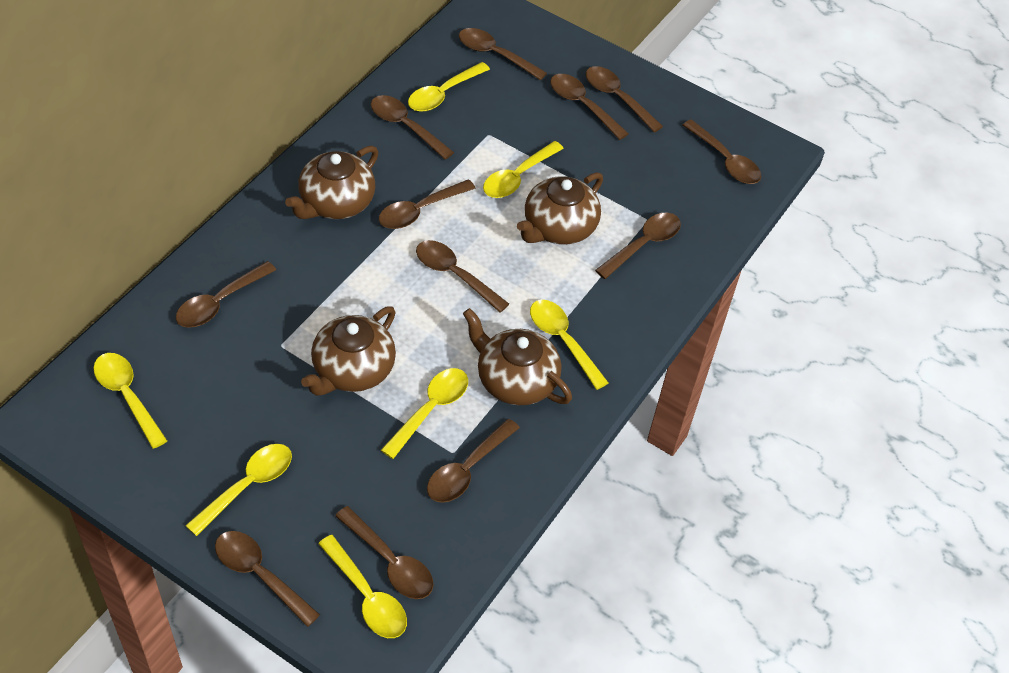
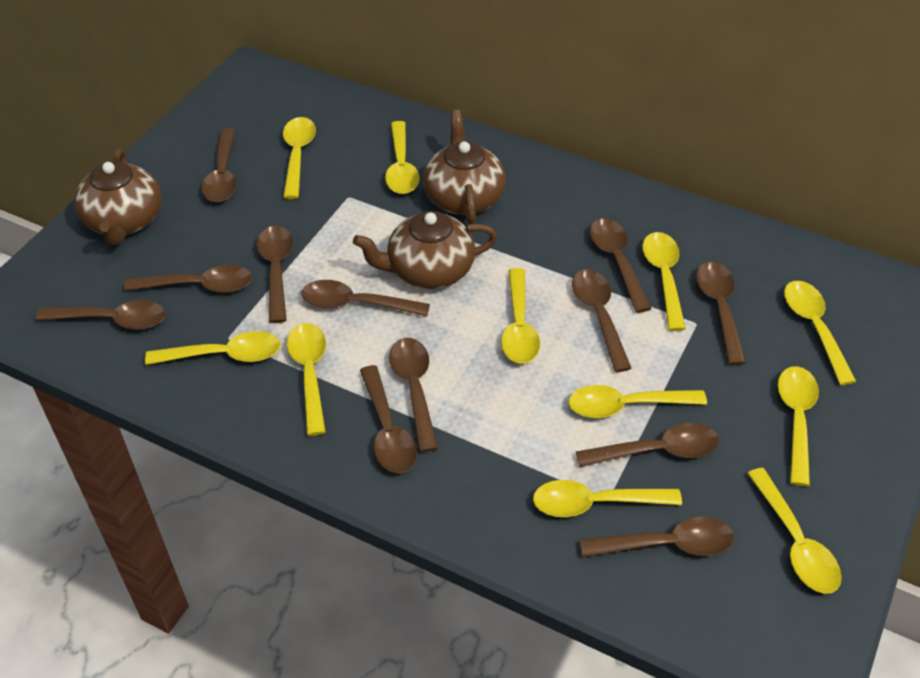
brown teapot: 4 -> 3
yellow spoon: 7 -> 11

